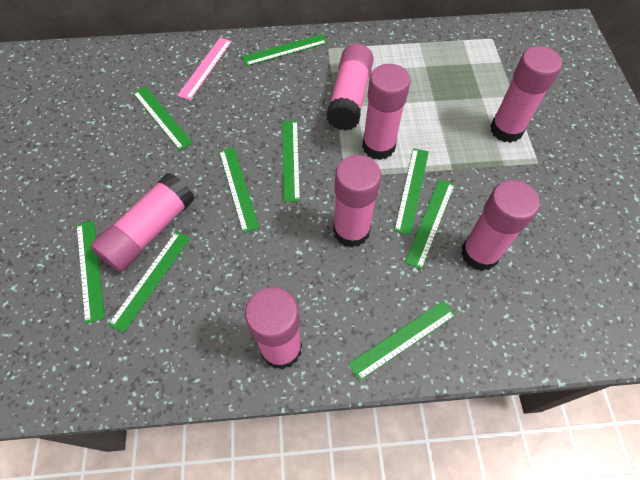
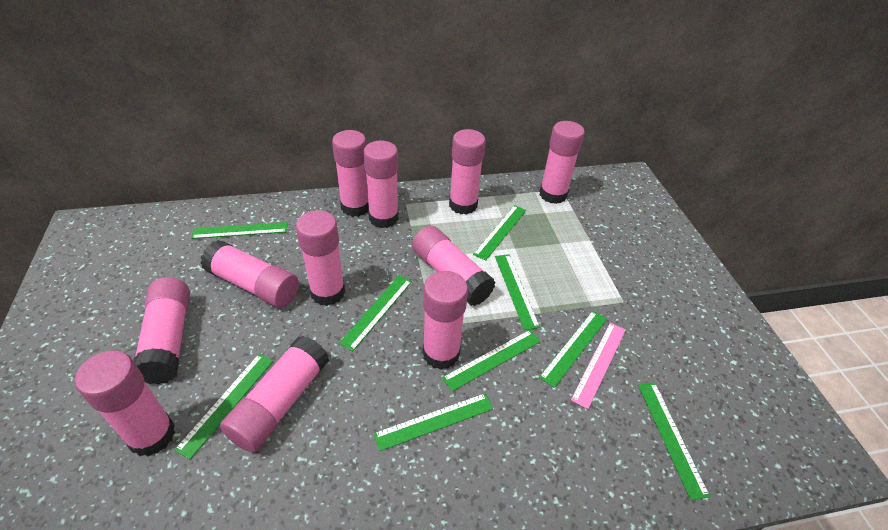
pink glue stick: 7 -> 11

